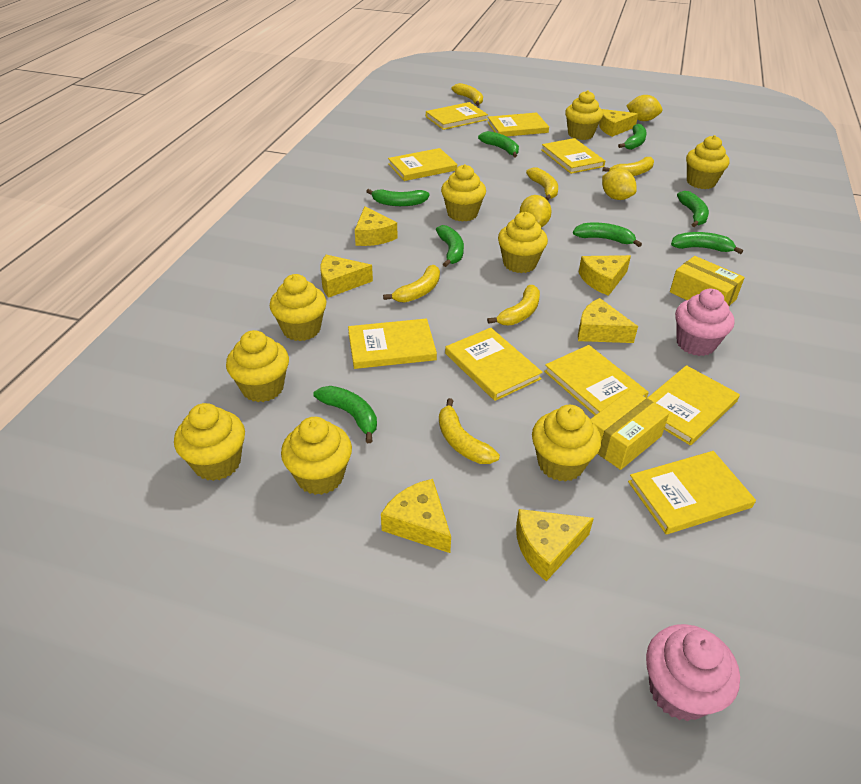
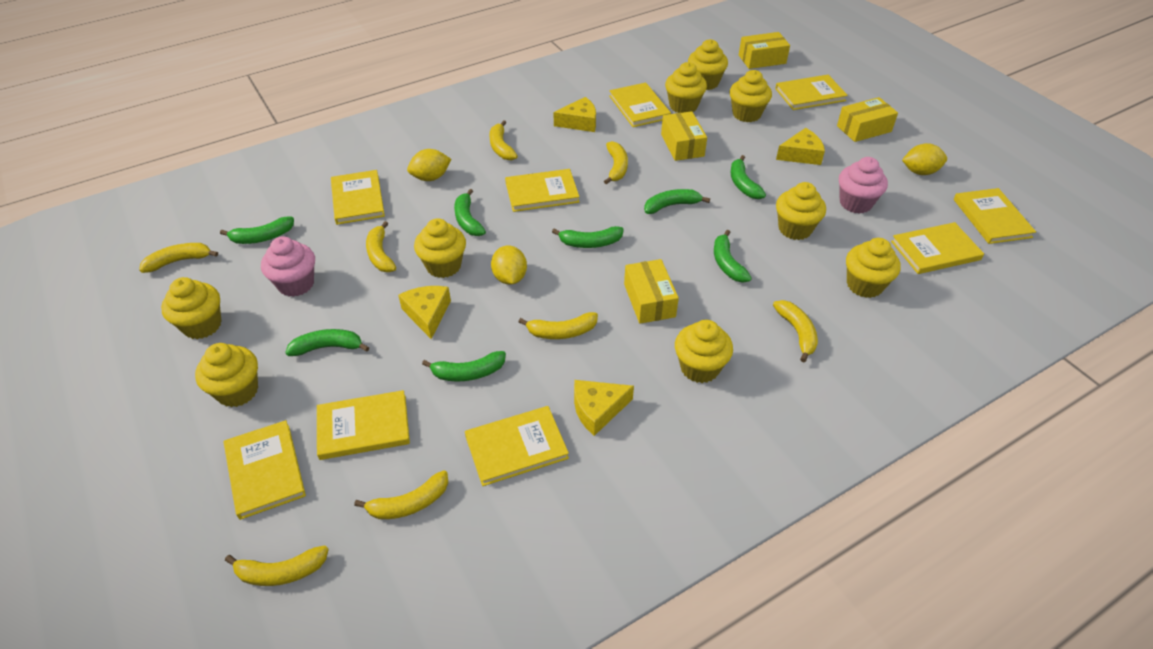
yellow banana: 6 -> 8
yellow box: 2 -> 4
yellow cheese: 7 -> 4

